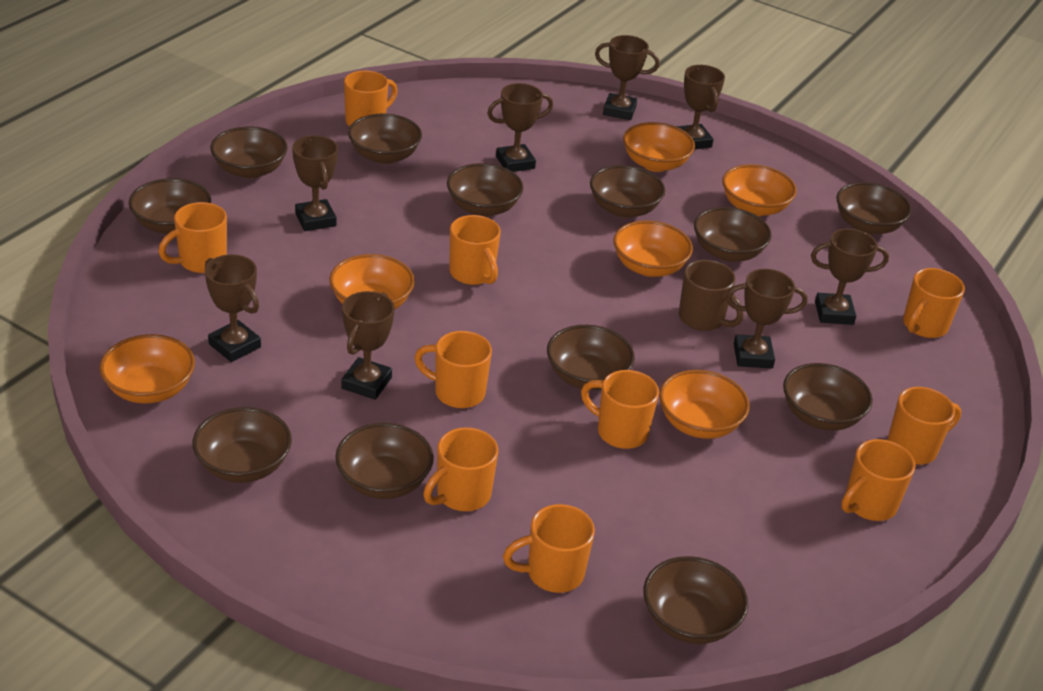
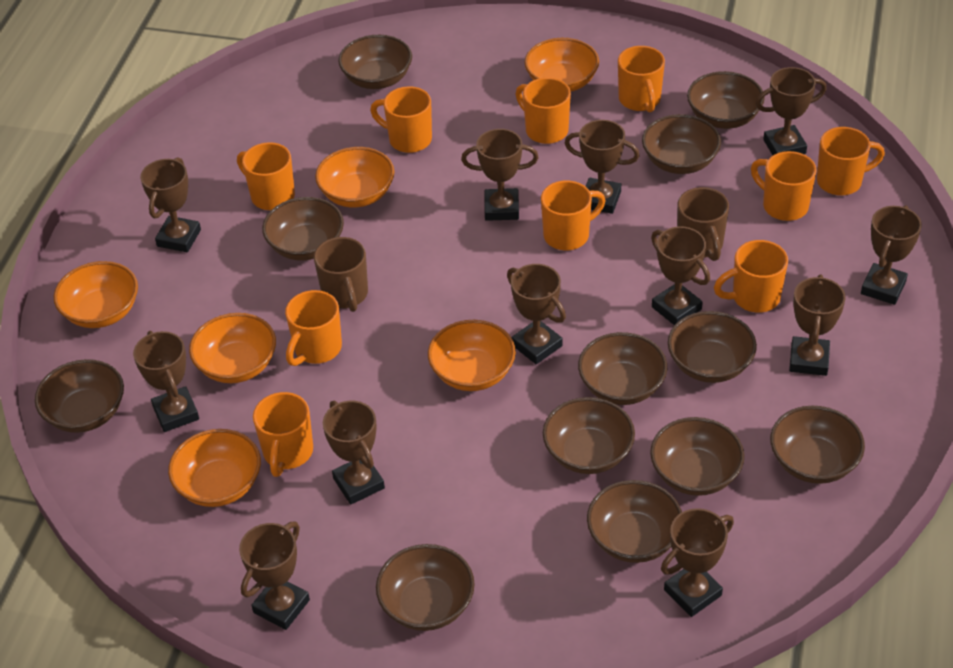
brown mug: 1 -> 2
brown trophy: 8 -> 12

